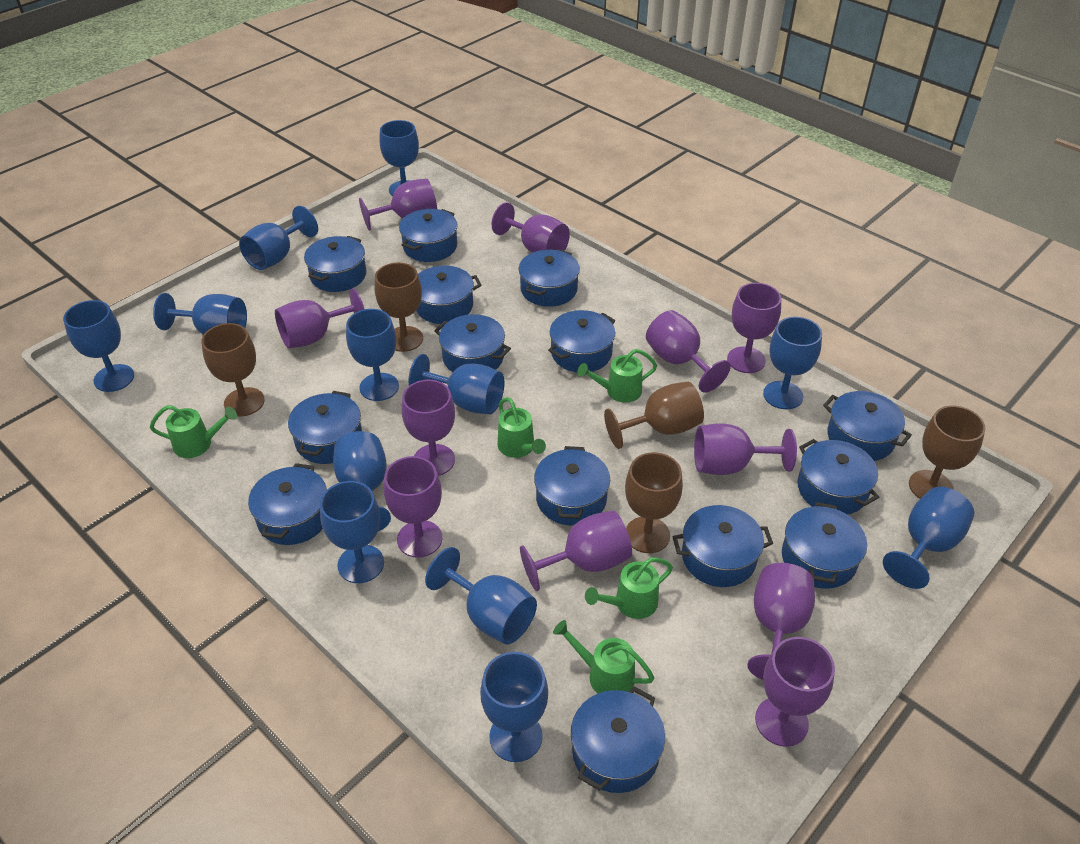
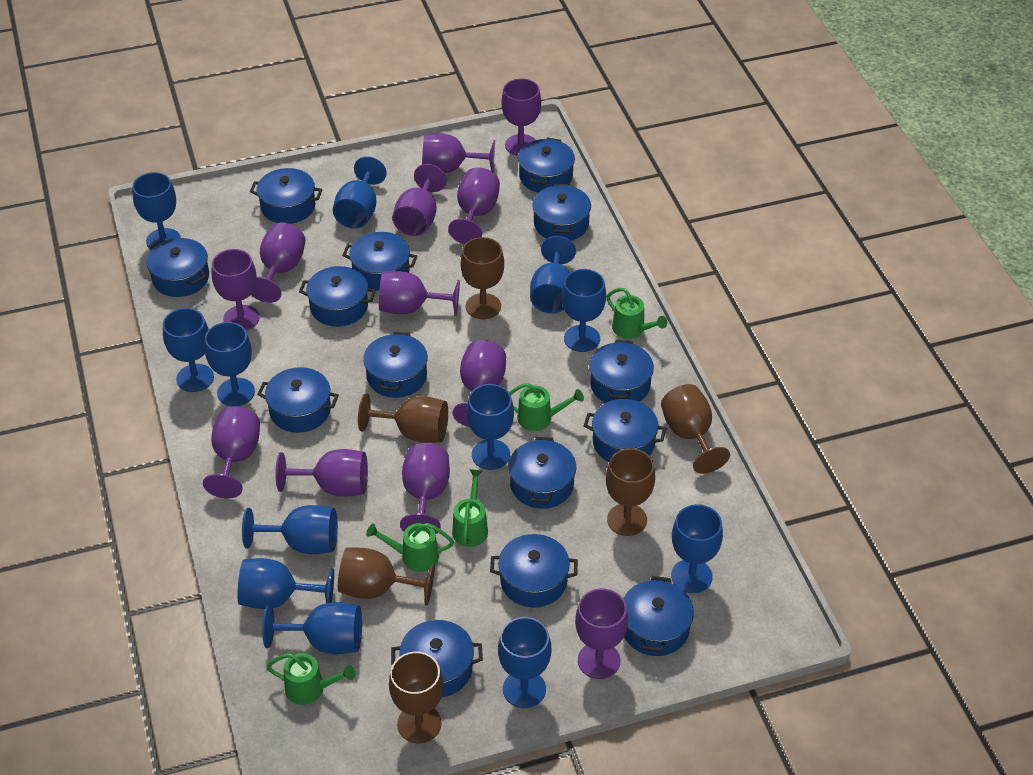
brown goblet: 5 -> 6
purple goblet: 11 -> 12

